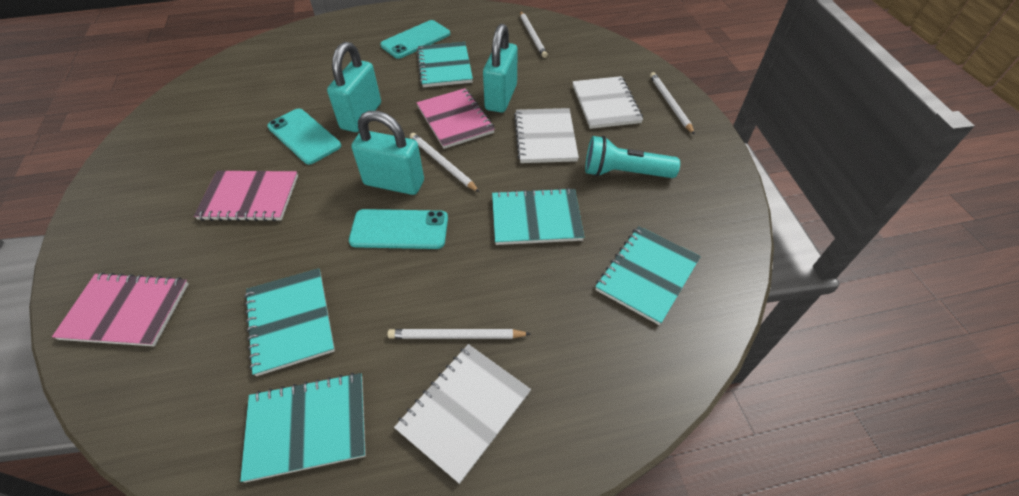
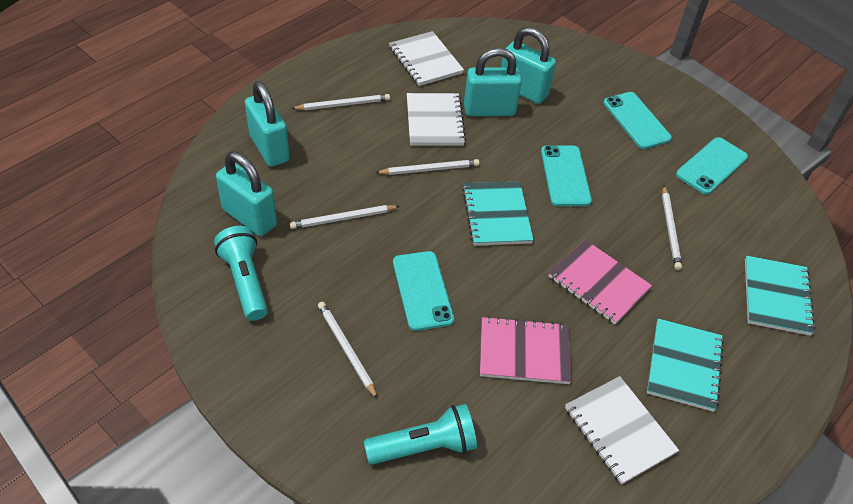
pink notebook: 3 -> 2
turquoise flashlight: 1 -> 2
turquoise notebook: 5 -> 3
turquoise padlock: 3 -> 4
turquoise phone: 3 -> 4
white pencil: 4 -> 5

